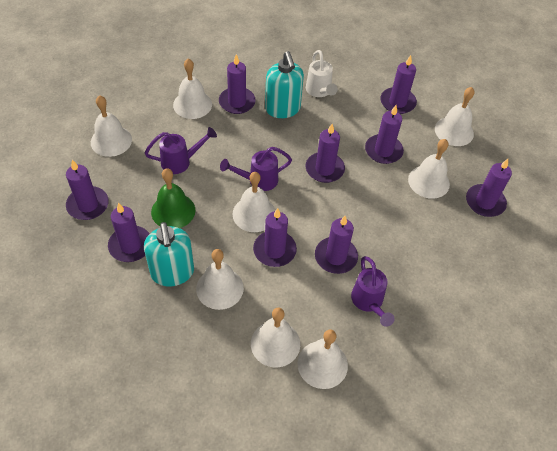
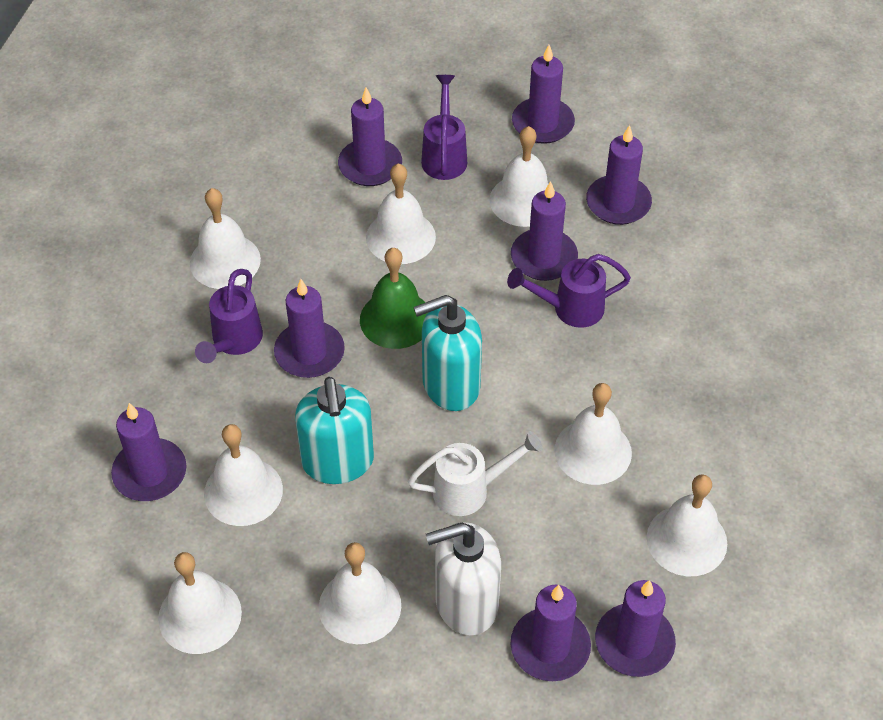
purple candle: 9 -> 8
white soap dispenser: 0 -> 1

